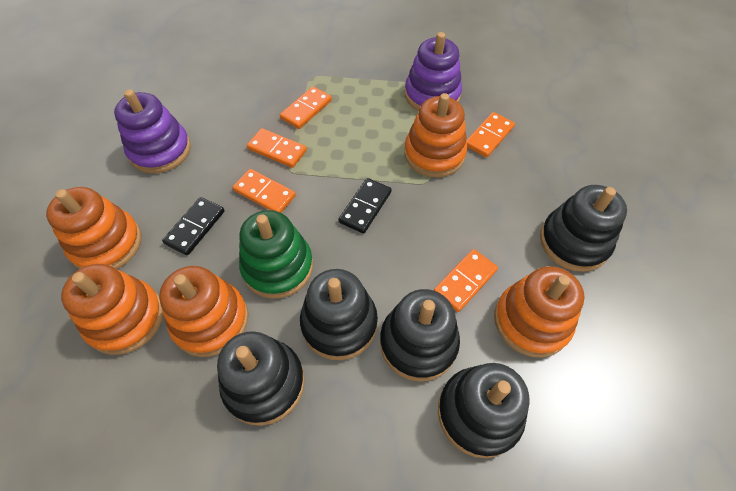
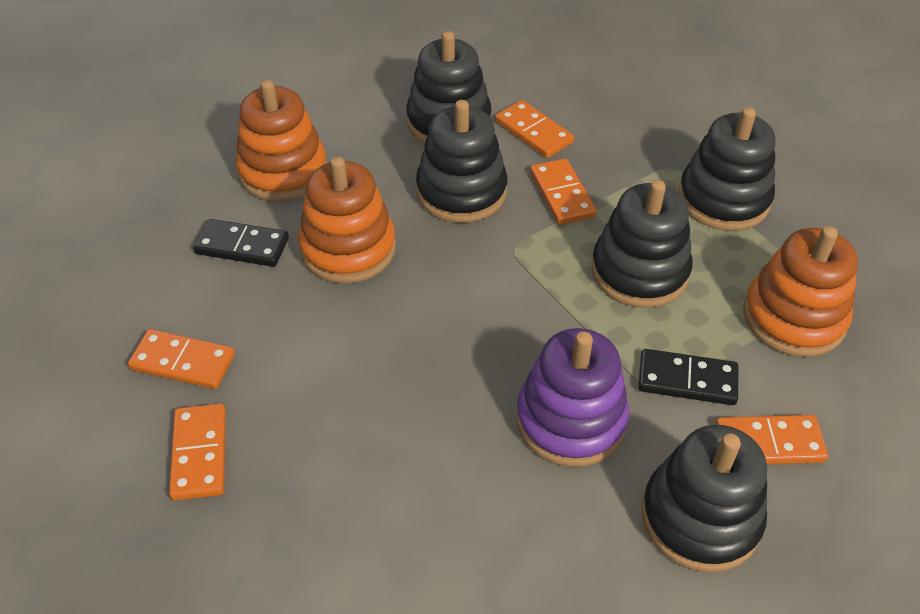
green stacking toy: 1 -> 0
orange stacking toy: 5 -> 3
purple stacking toy: 2 -> 1

